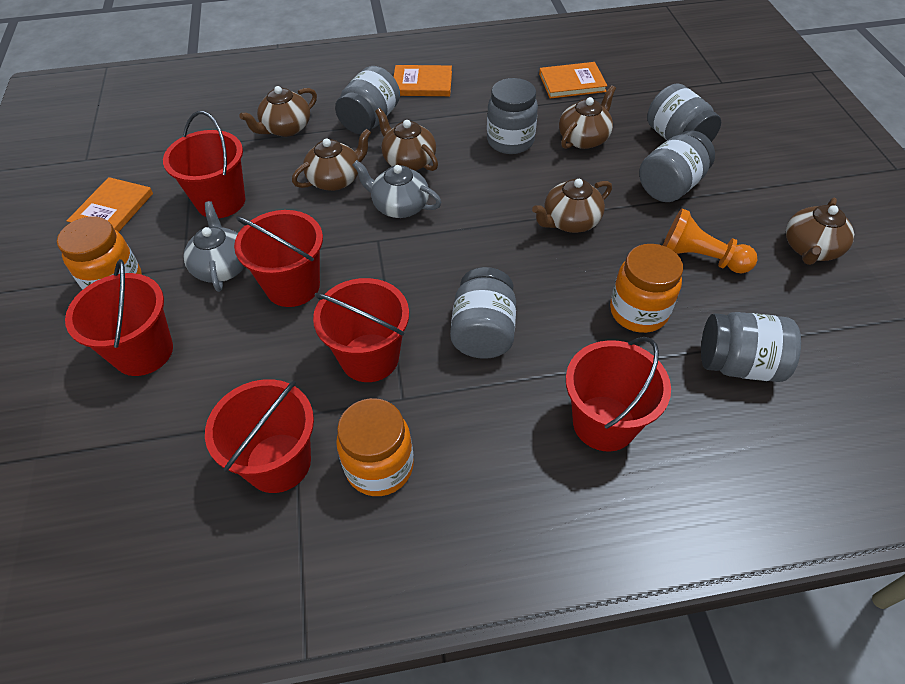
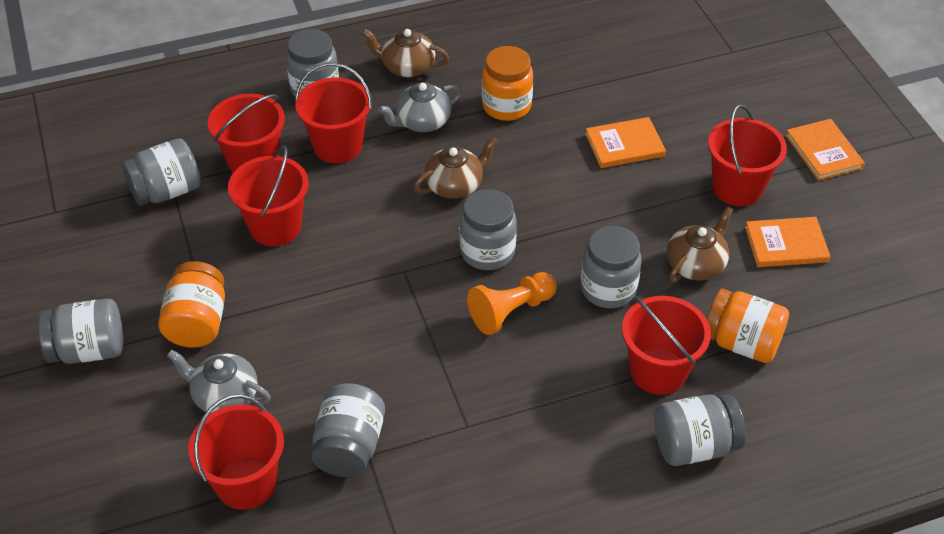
brown teapot: 6 -> 3
grey jar: 6 -> 7

